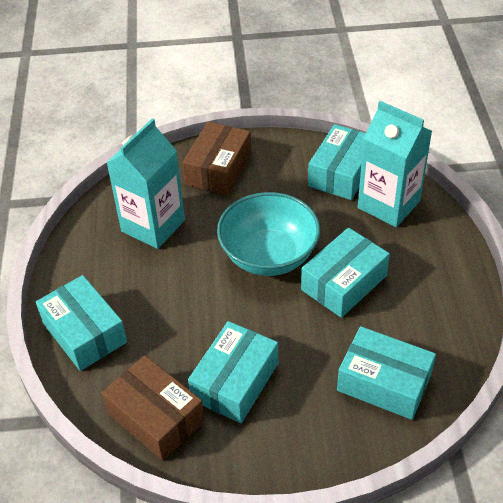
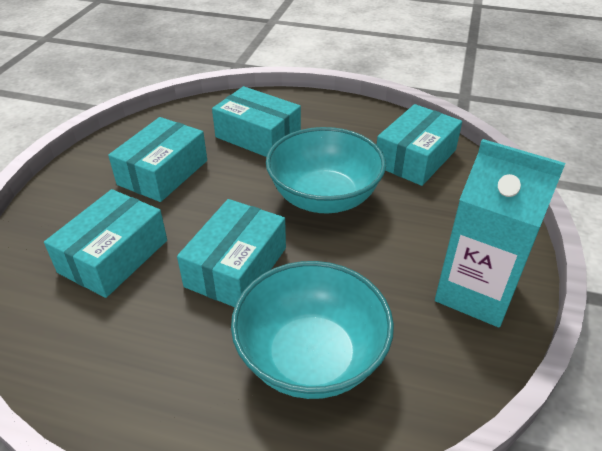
brown box: 2 -> 0
turquoise bowl: 1 -> 2
turquoise carton: 2 -> 1

